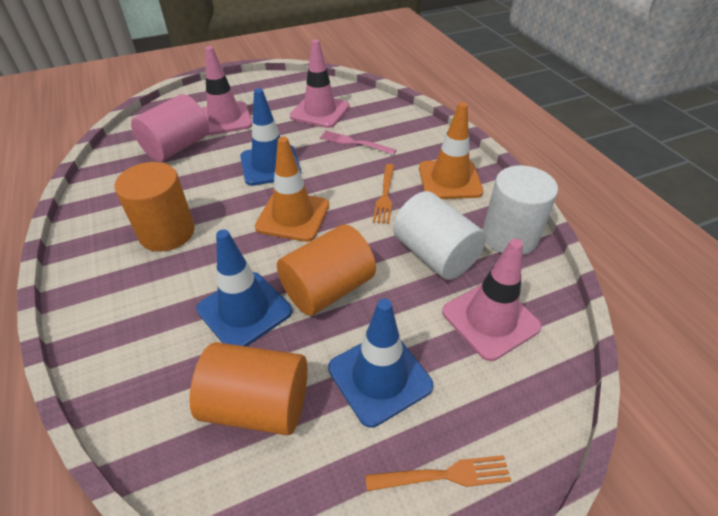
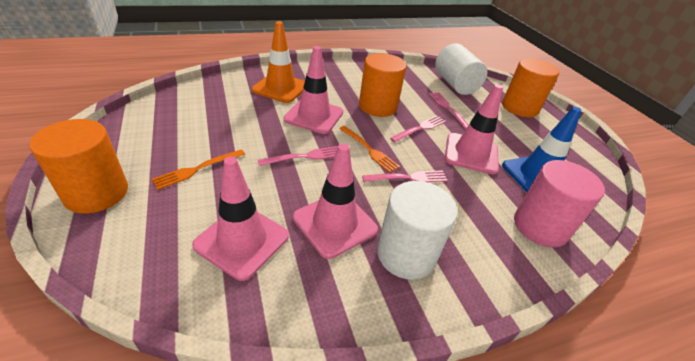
blue traffic cone: 3 -> 1
orange traffic cone: 2 -> 1
pink fork: 1 -> 4
pink traffic cone: 3 -> 4

